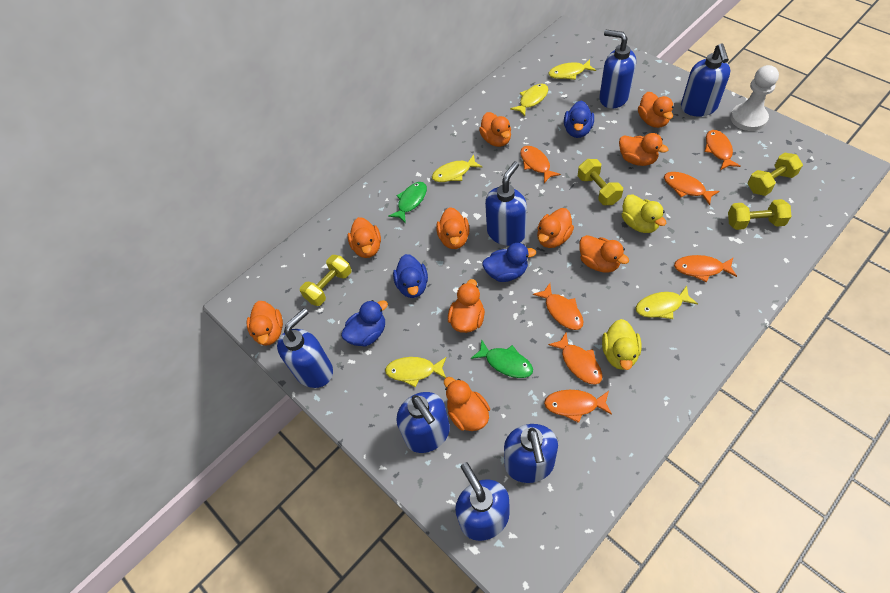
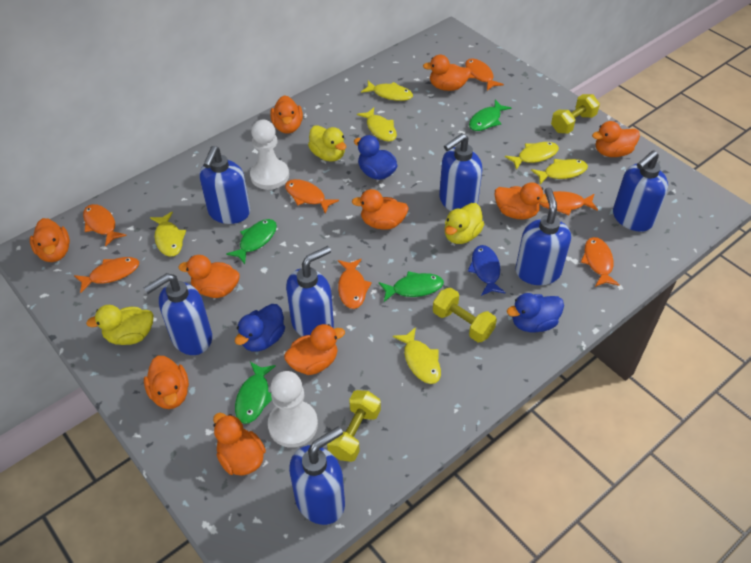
blue duck: 4 -> 3
blue fish: 0 -> 1
green fish: 2 -> 4
white pawn: 1 -> 2
yellow duck: 2 -> 3
yellow dumbbell: 4 -> 3
yellow fish: 5 -> 6

